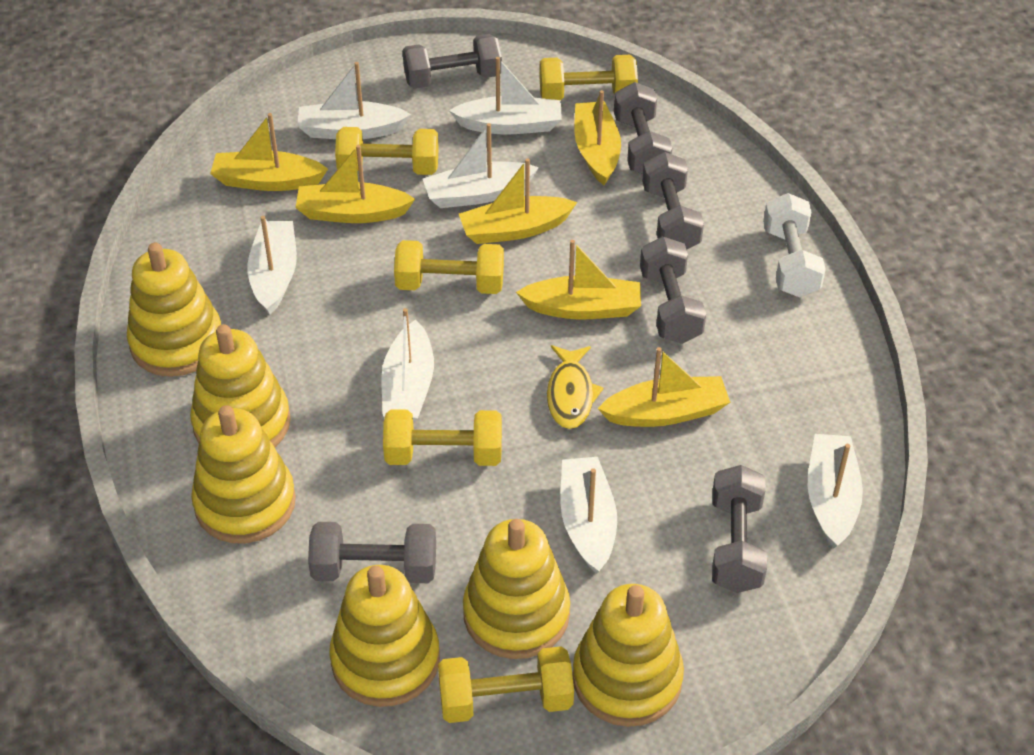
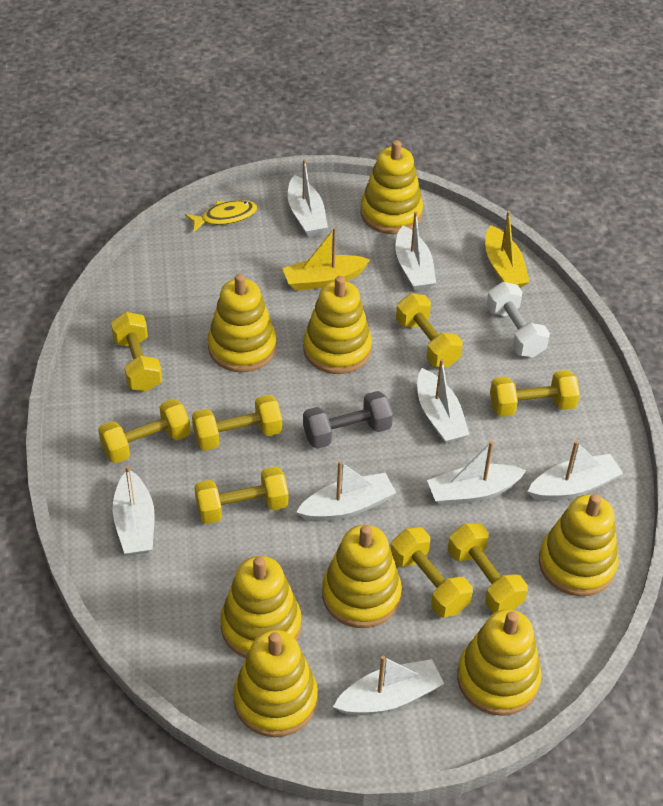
grey dumbbell: 6 -> 1
white boat: 7 -> 8
yellow boat: 6 -> 2
yellow dumbbell: 5 -> 8
yellow stacking toy: 6 -> 8

